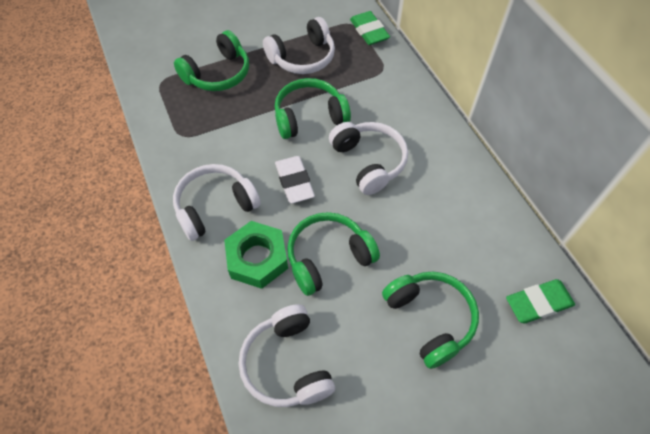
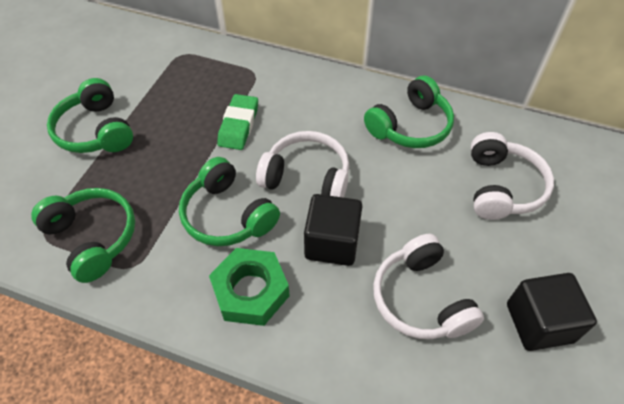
black cube: 0 -> 2
green eraser: 2 -> 1
white eraser: 1 -> 0
white headphones: 4 -> 3

